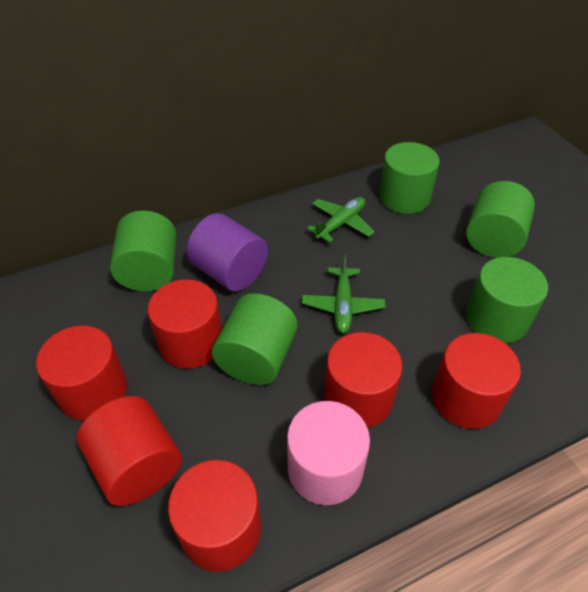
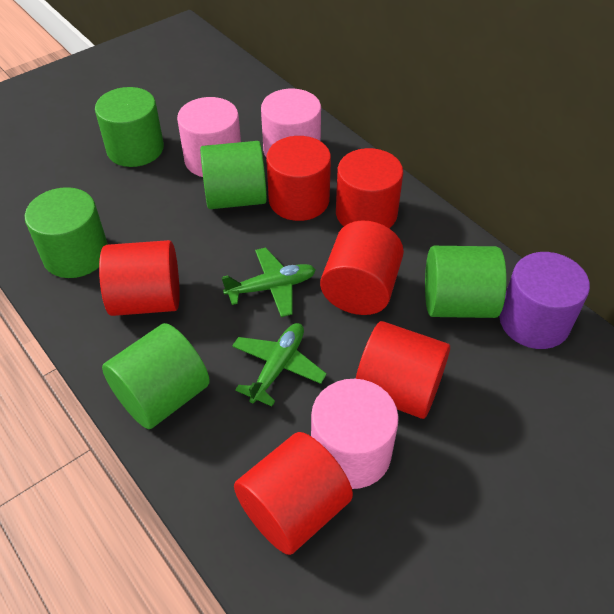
pink cylinder: 1 -> 3

